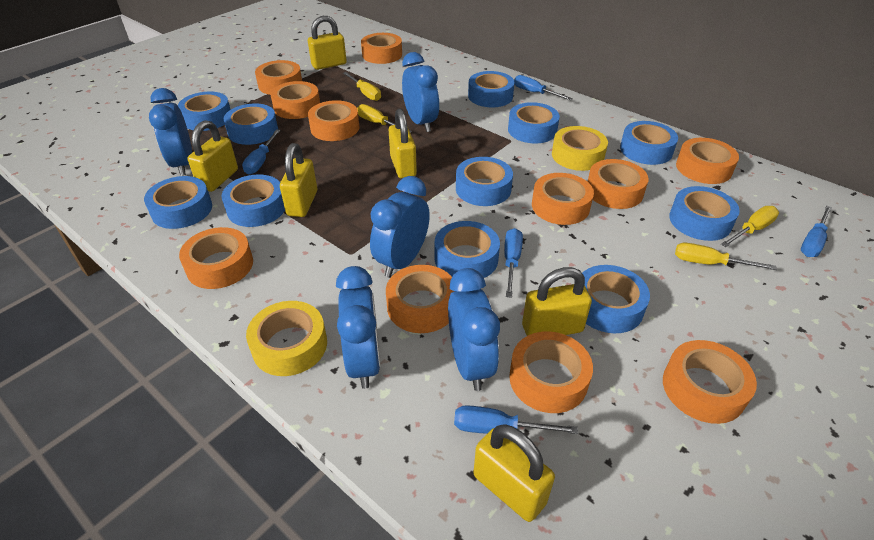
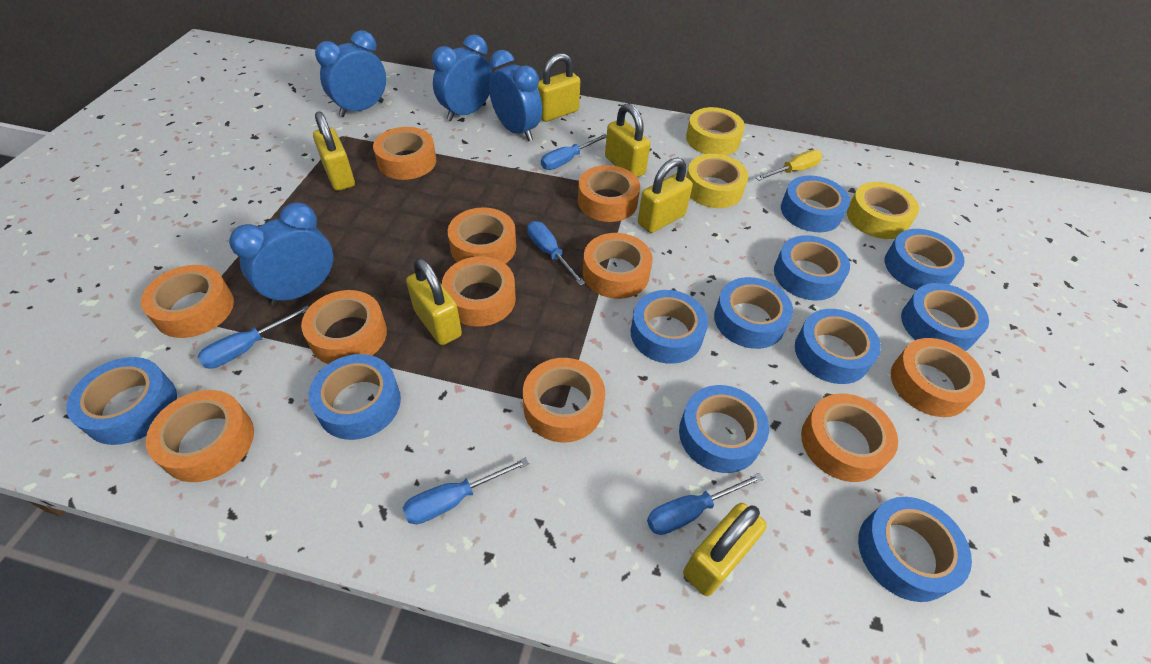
blue clock: 5 -> 4
yellow screwdriver: 4 -> 1
yellow tape: 2 -> 3

